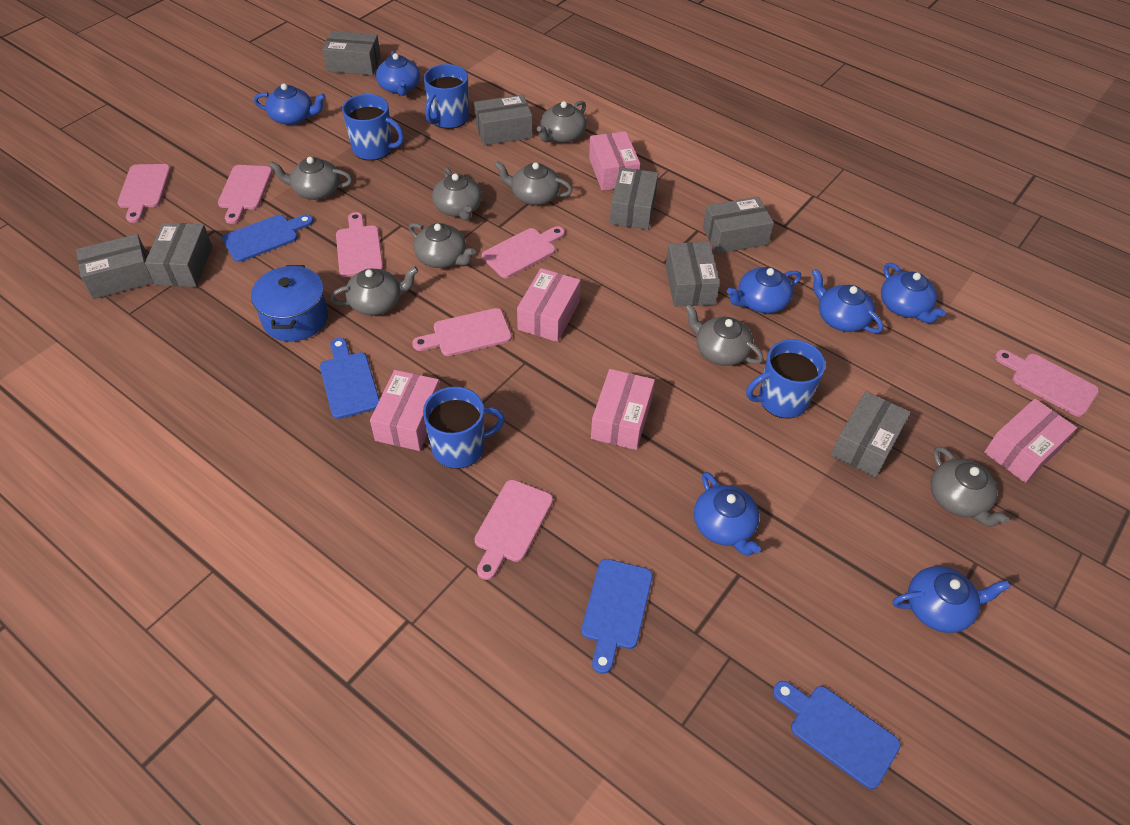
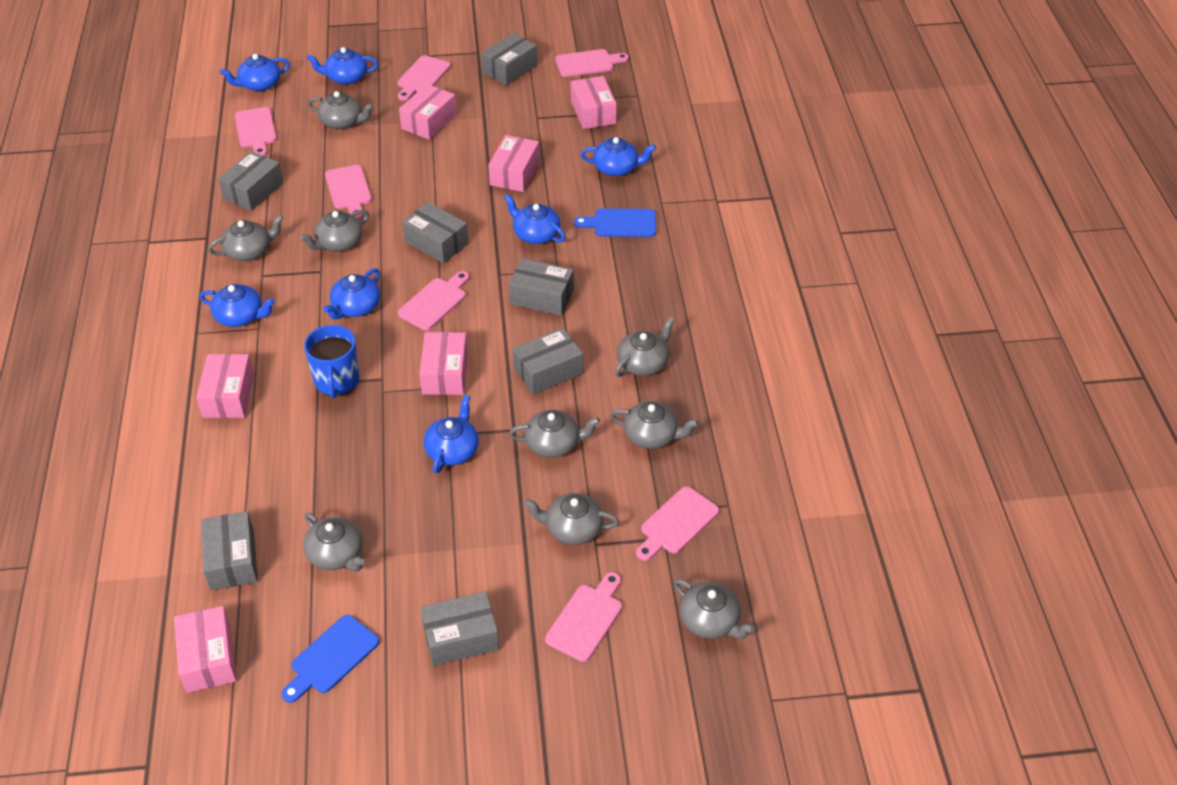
blue cutting board: 4 -> 2
blue mug: 4 -> 1
blue pot: 1 -> 0
grey box: 8 -> 7
grey teapot: 8 -> 9
pink box: 5 -> 6

